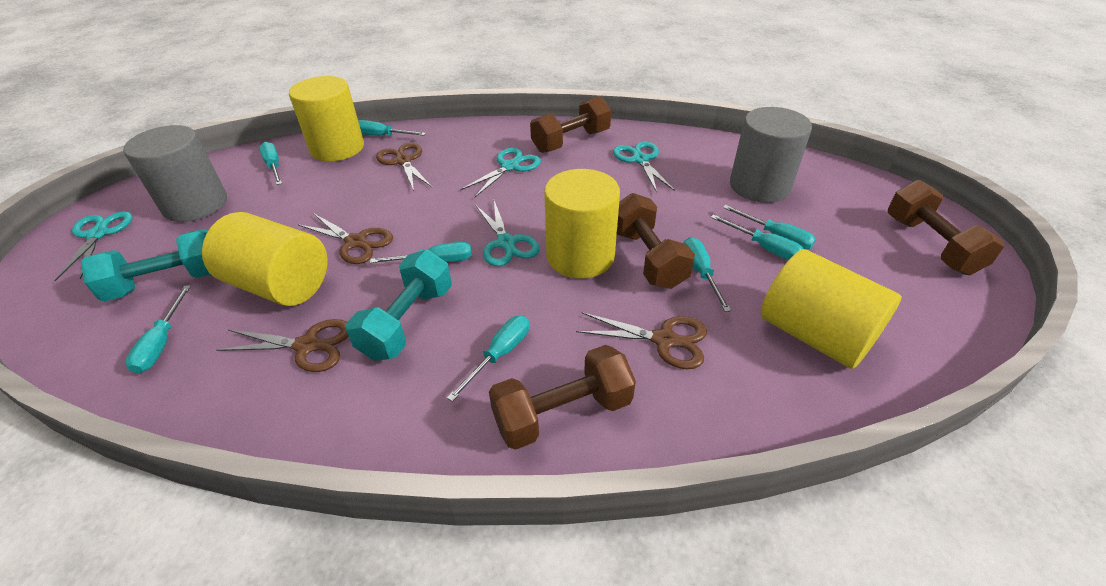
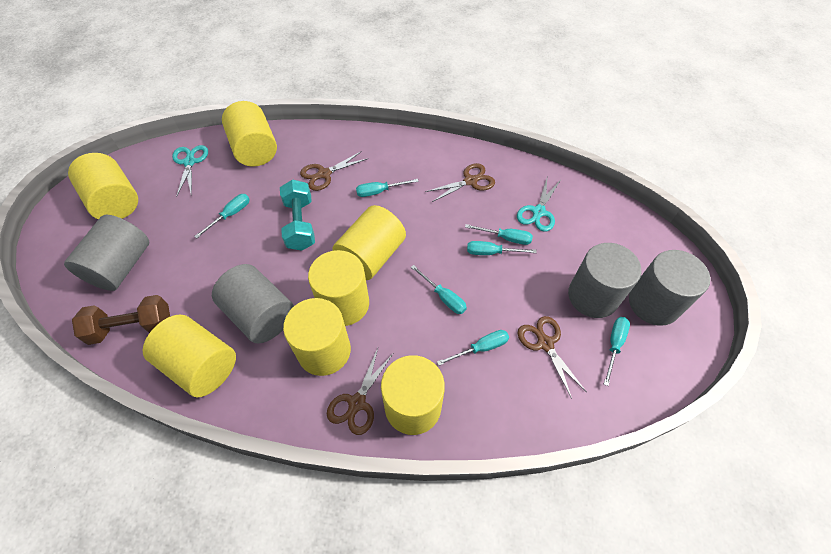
brown dumbbell: 4 -> 1
grey cylinder: 2 -> 4
turquoise dumbbell: 2 -> 1
turquoise scissors: 4 -> 2
turquoise screwdriver: 8 -> 7
yellow cylinder: 4 -> 7

